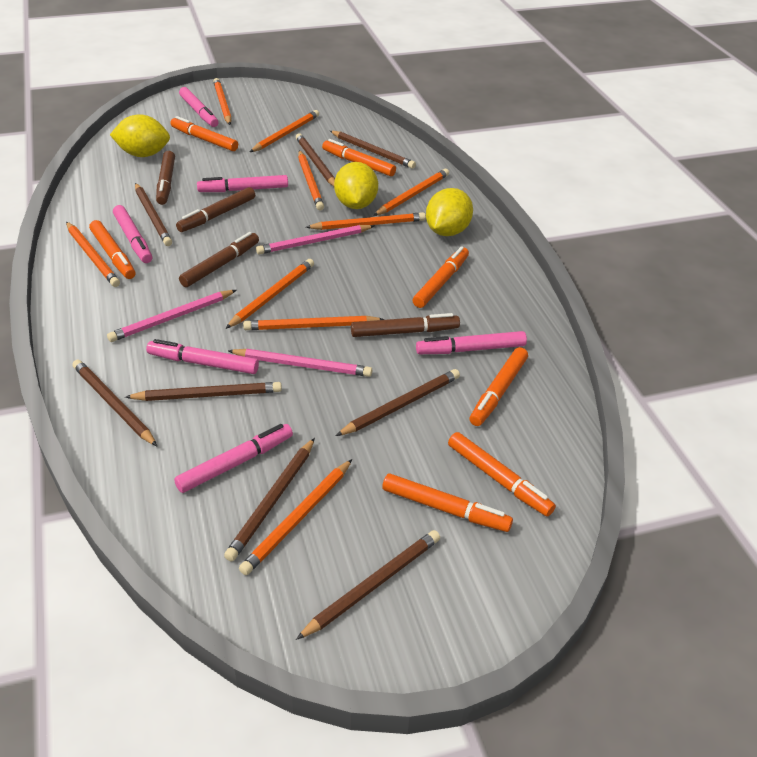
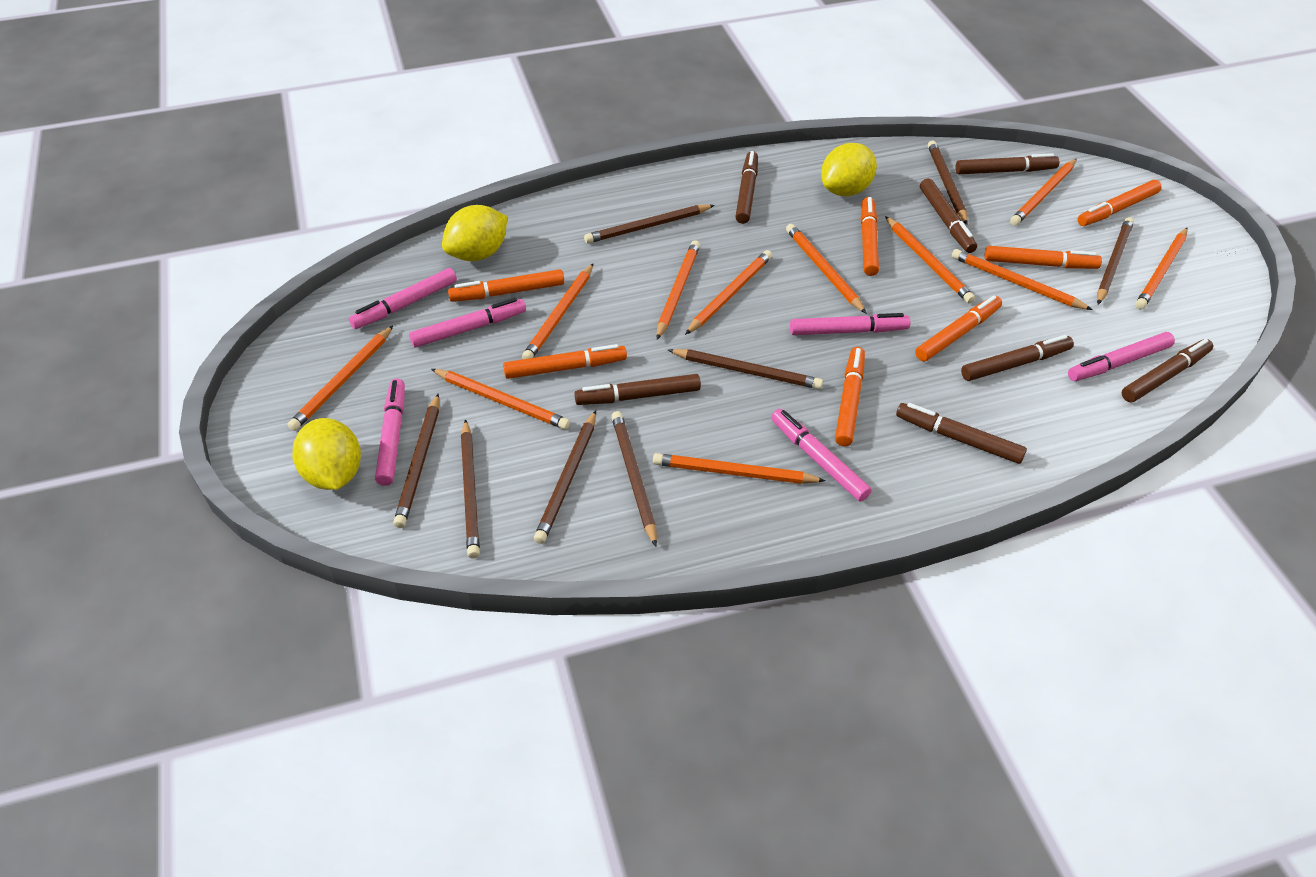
brown marker: 4 -> 7
orange pencil: 9 -> 11
pink pencil: 3 -> 0

